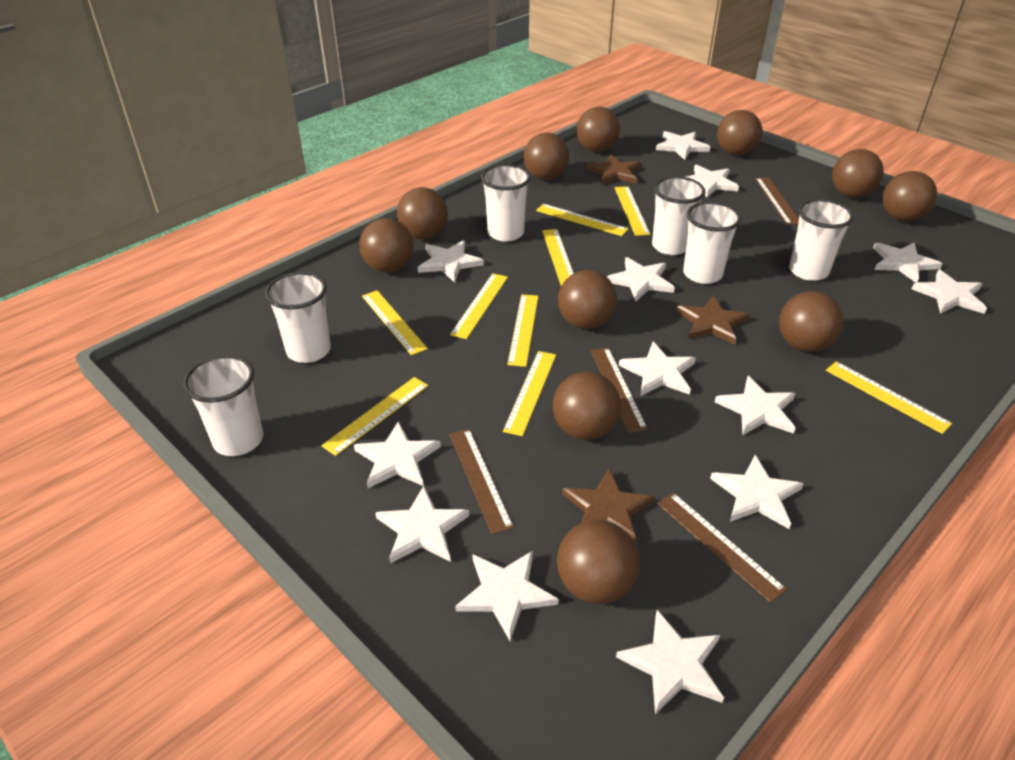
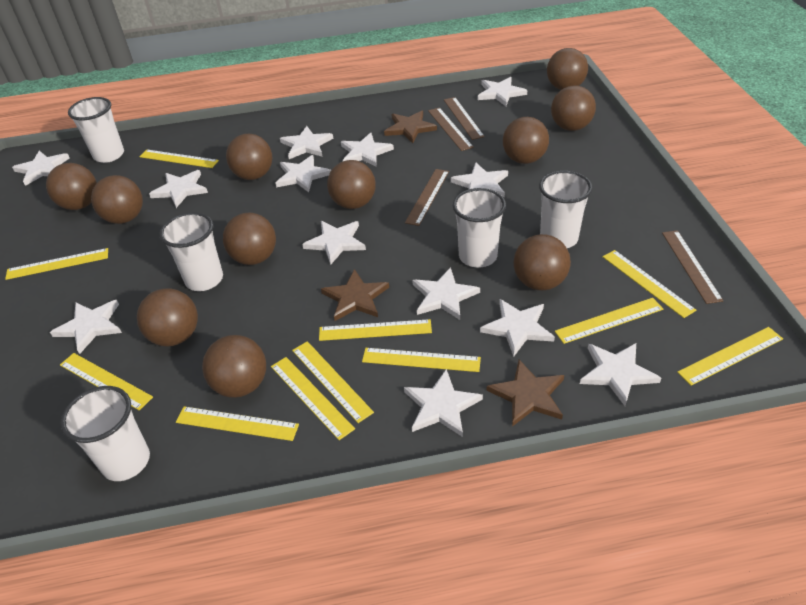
white cup: 6 -> 5
yellow ruler: 9 -> 11

